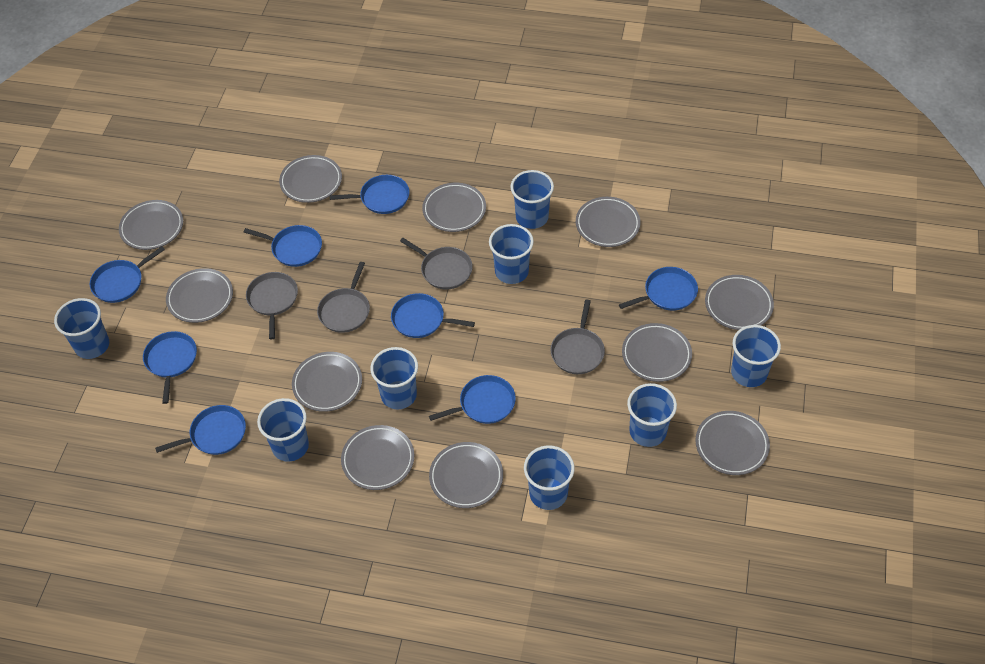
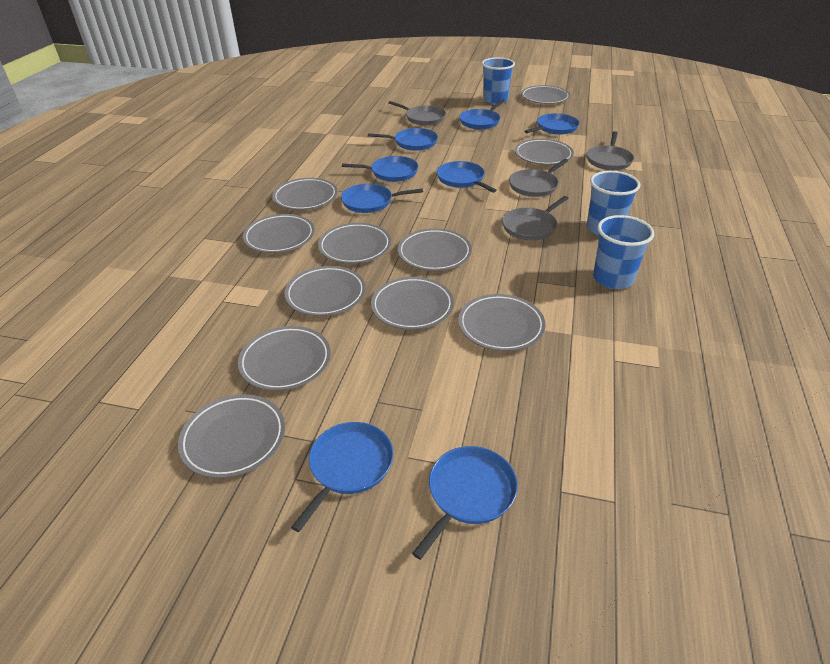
blue cup: 8 -> 3

